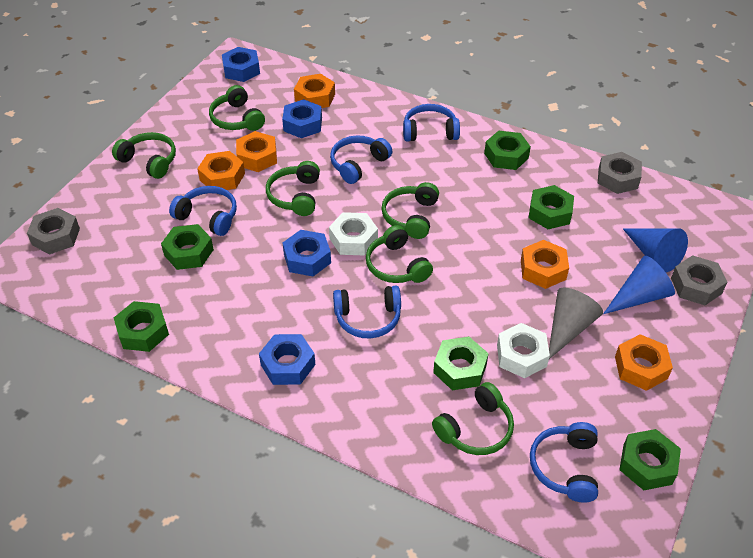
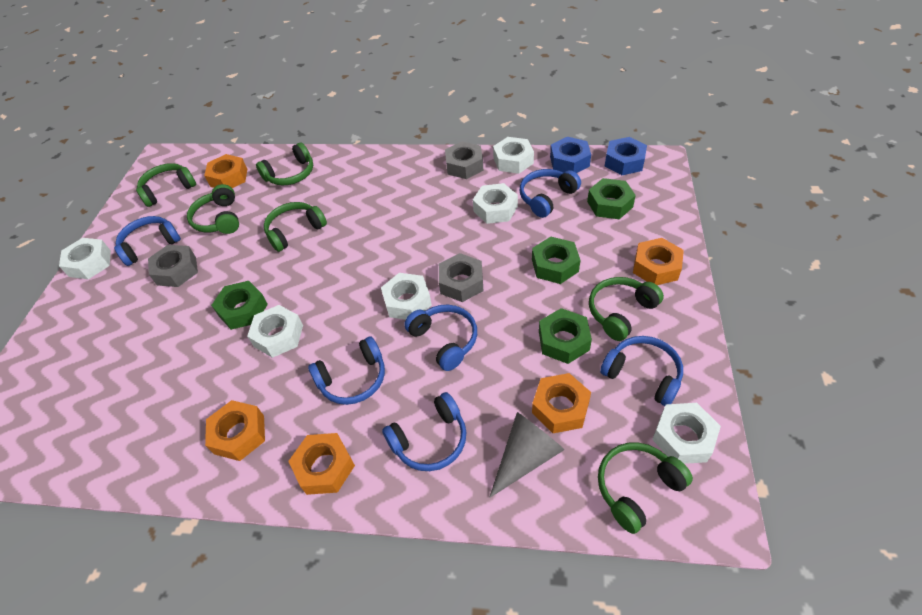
blue cone: 2 -> 0
blue headphones: 5 -> 6
blue nut: 4 -> 2
green nut: 6 -> 4
white nut: 2 -> 6

